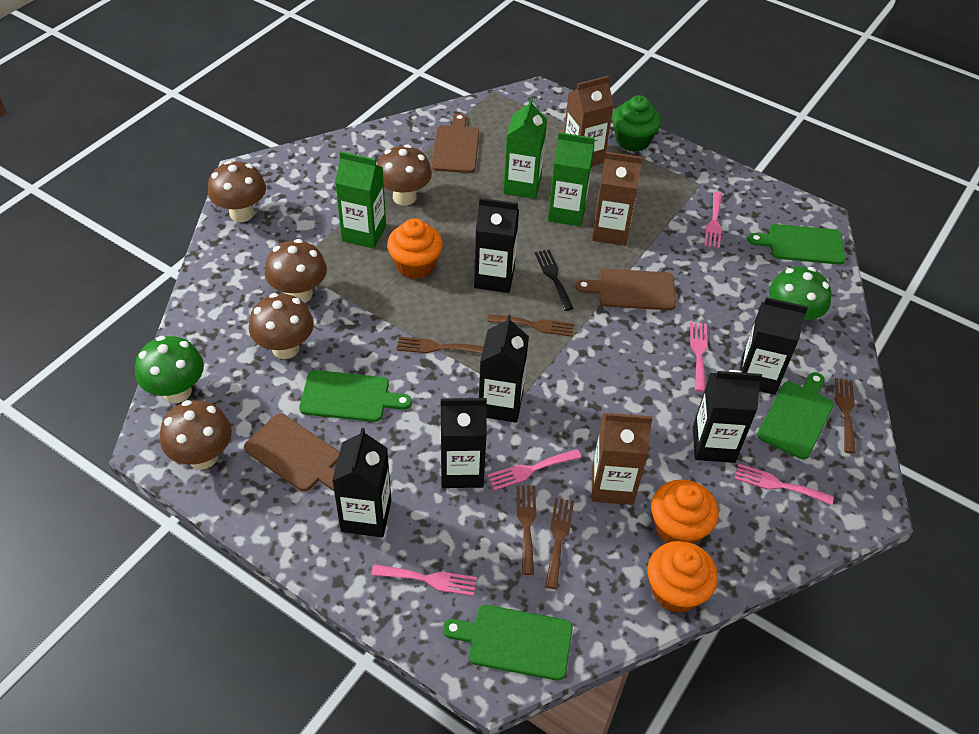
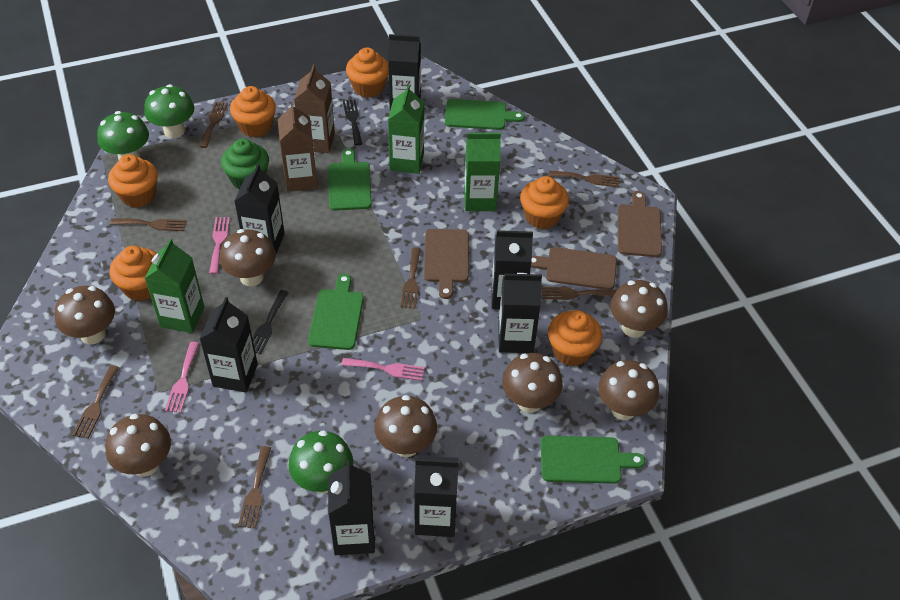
black carton: 6 -> 7
black fork: 1 -> 2
brown carton: 3 -> 2
brown fork: 5 -> 7
brown mushroom: 5 -> 7
green mushroom: 2 -> 3
orange cupcake: 3 -> 6
pink fork: 5 -> 3

